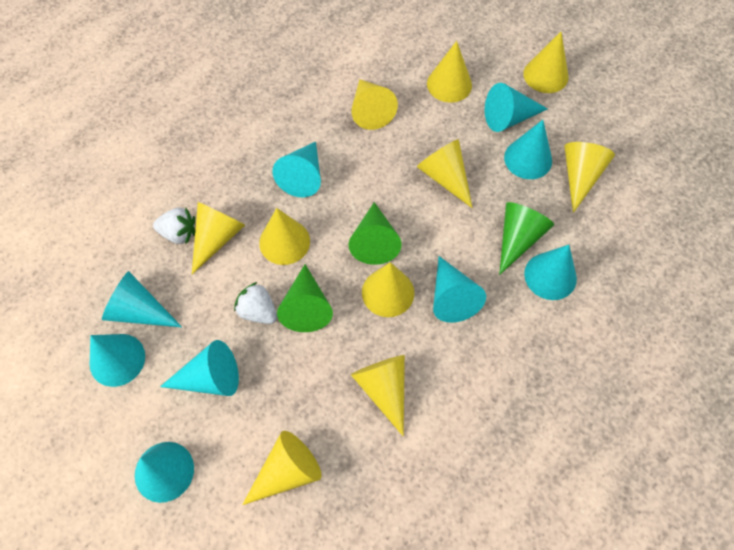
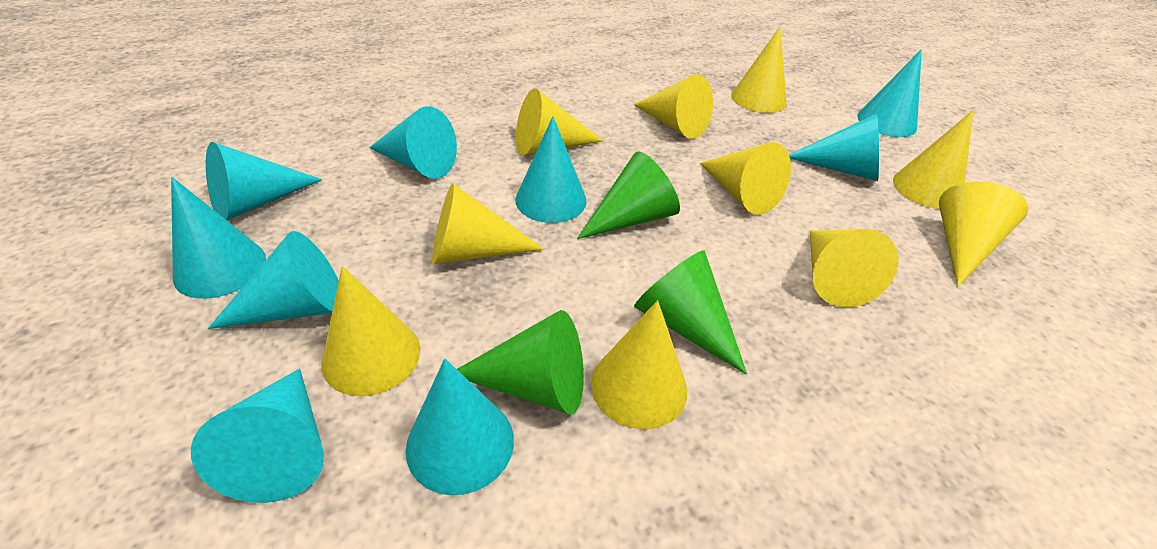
white strawberry: 2 -> 0

